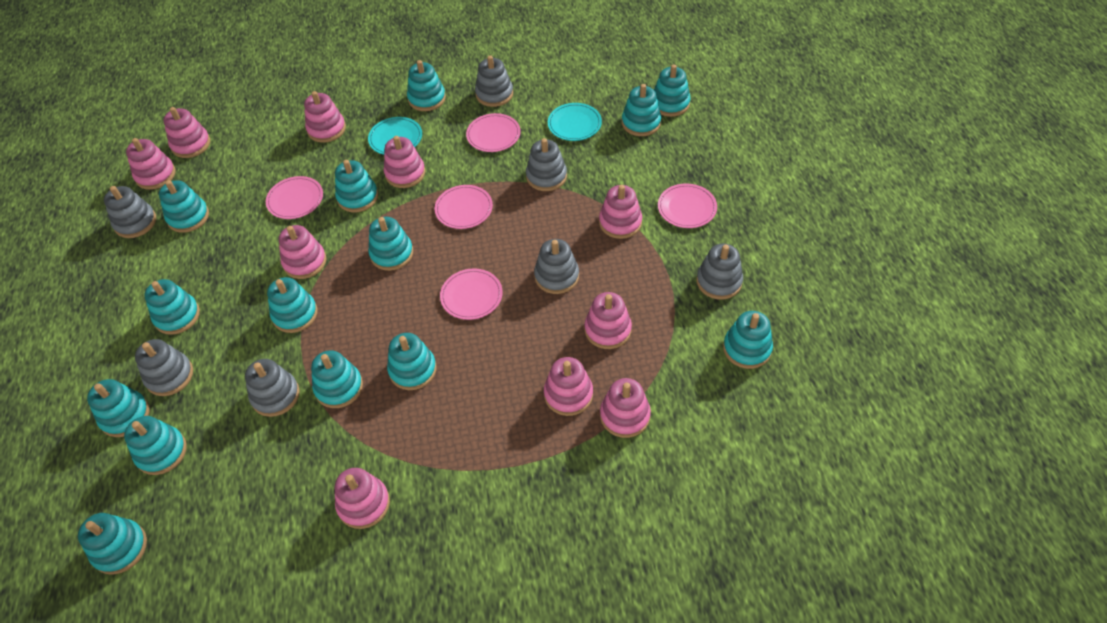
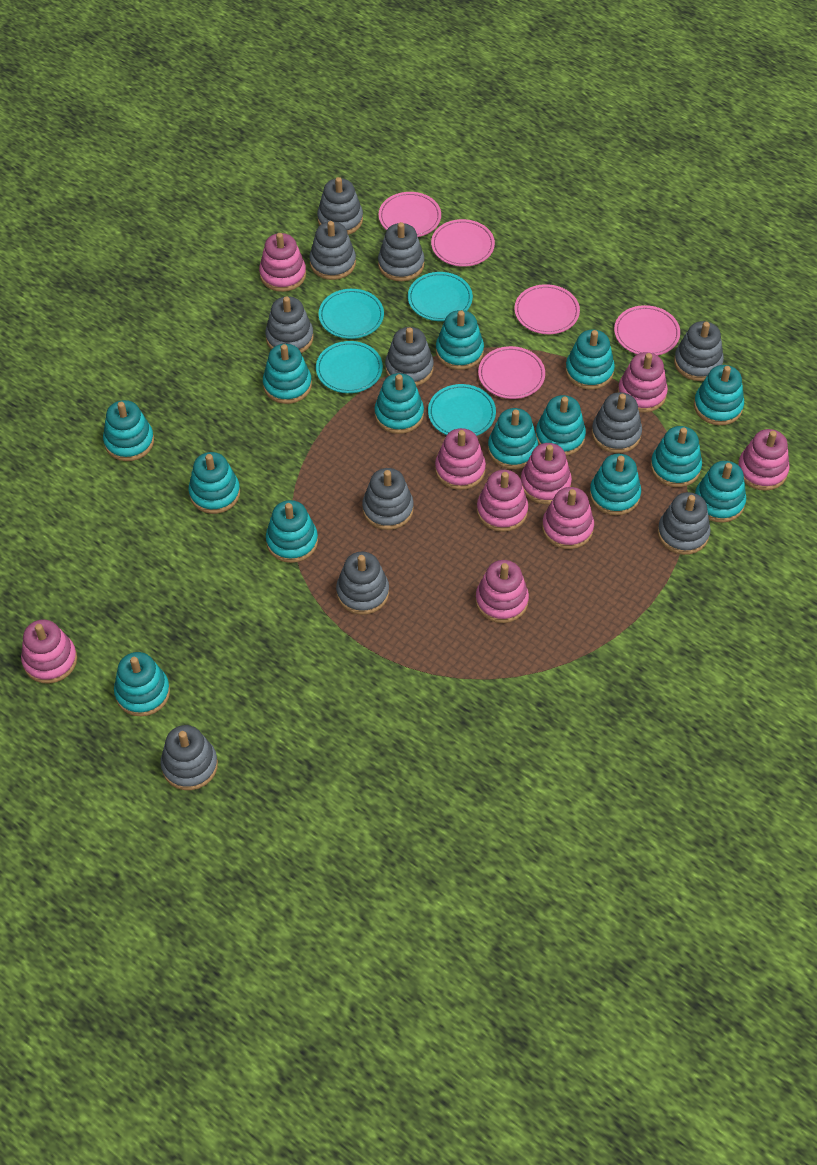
grey stacking toy: 7 -> 11
pink stacking toy: 10 -> 9
turquoise plate: 2 -> 4

